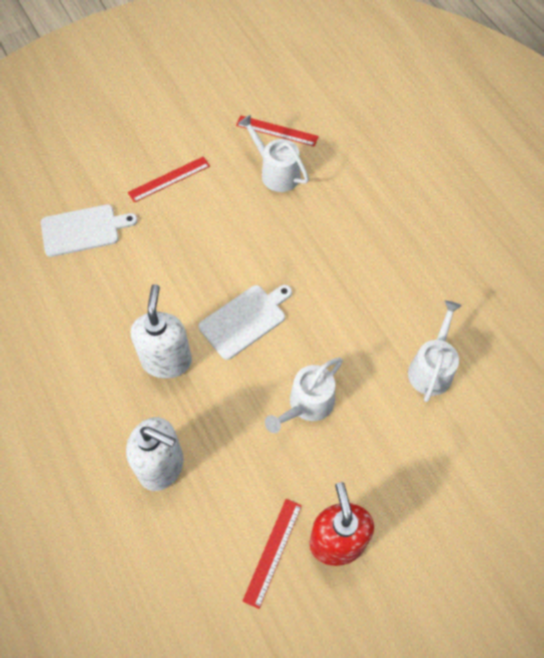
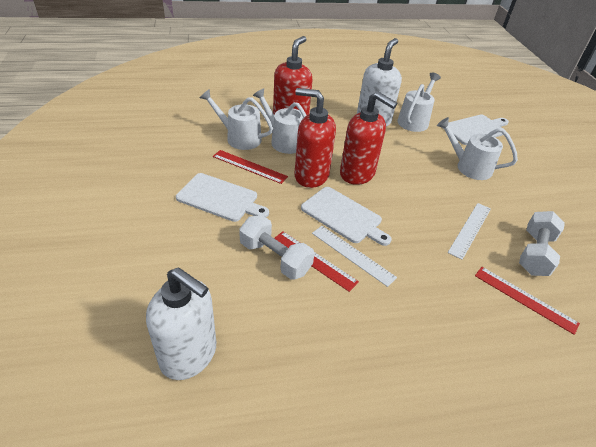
red soap dispenser: 1 -> 3
white cutting board: 2 -> 3
white dumbbell: 0 -> 2
white ruler: 0 -> 2
white watering can: 3 -> 4

